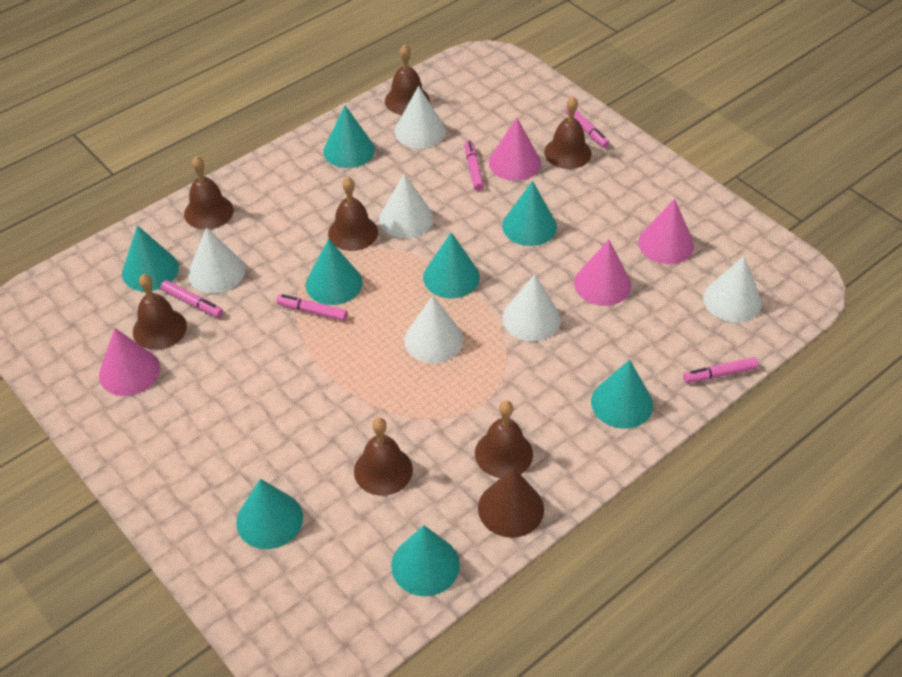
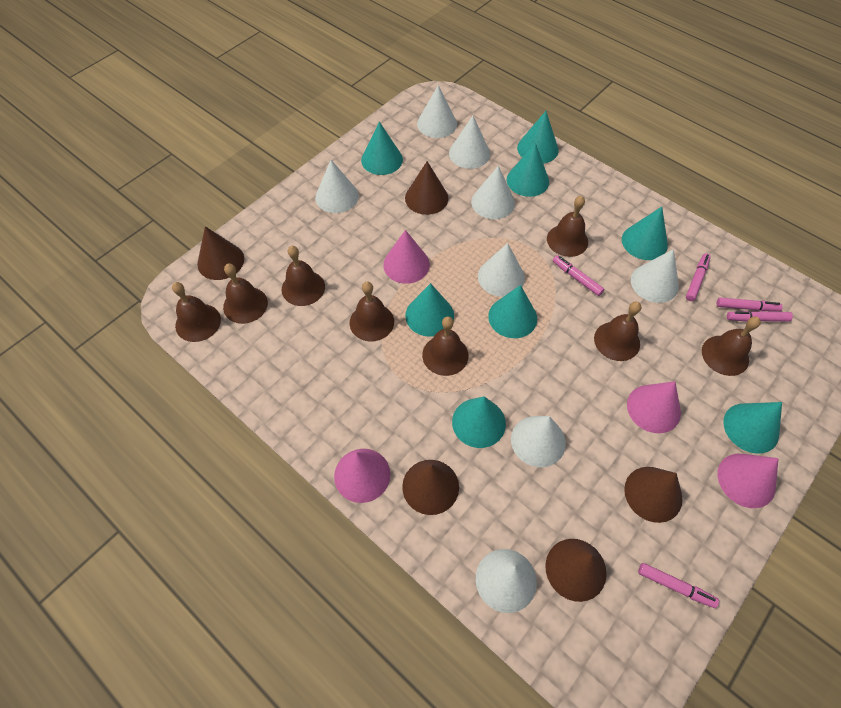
brown bell: 7 -> 8
brown cone: 1 -> 5
white cone: 6 -> 8

